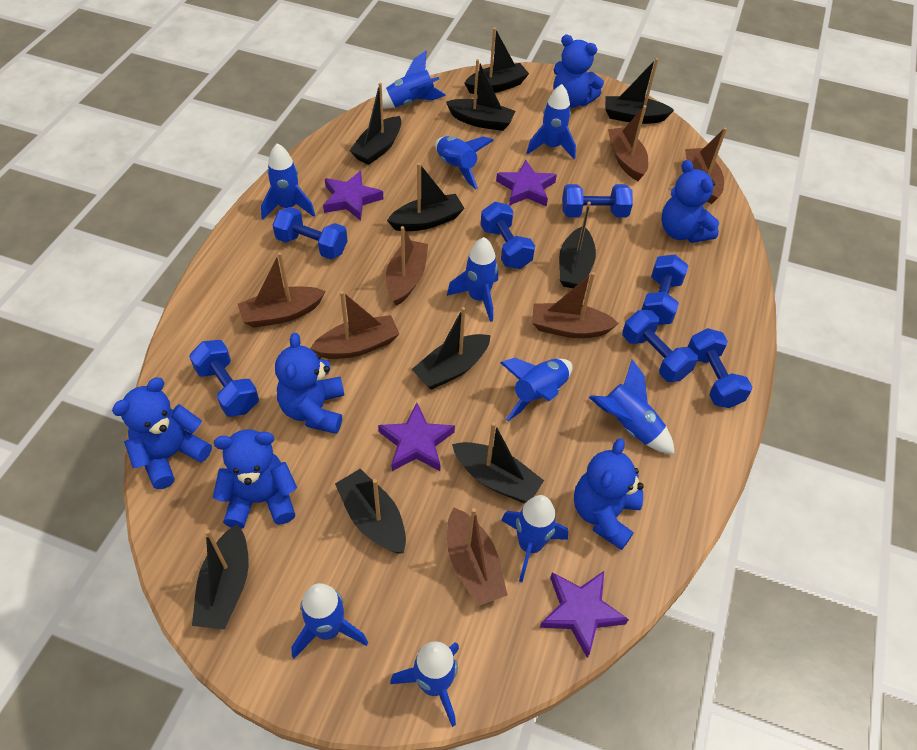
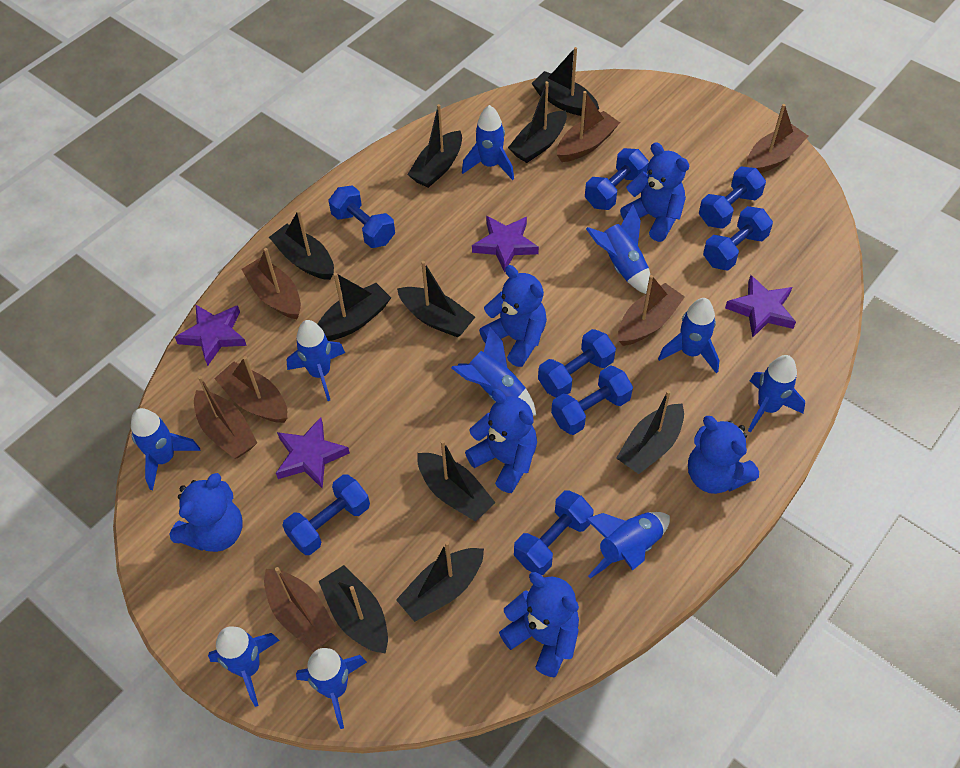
blue dumbbell: 7 -> 8

